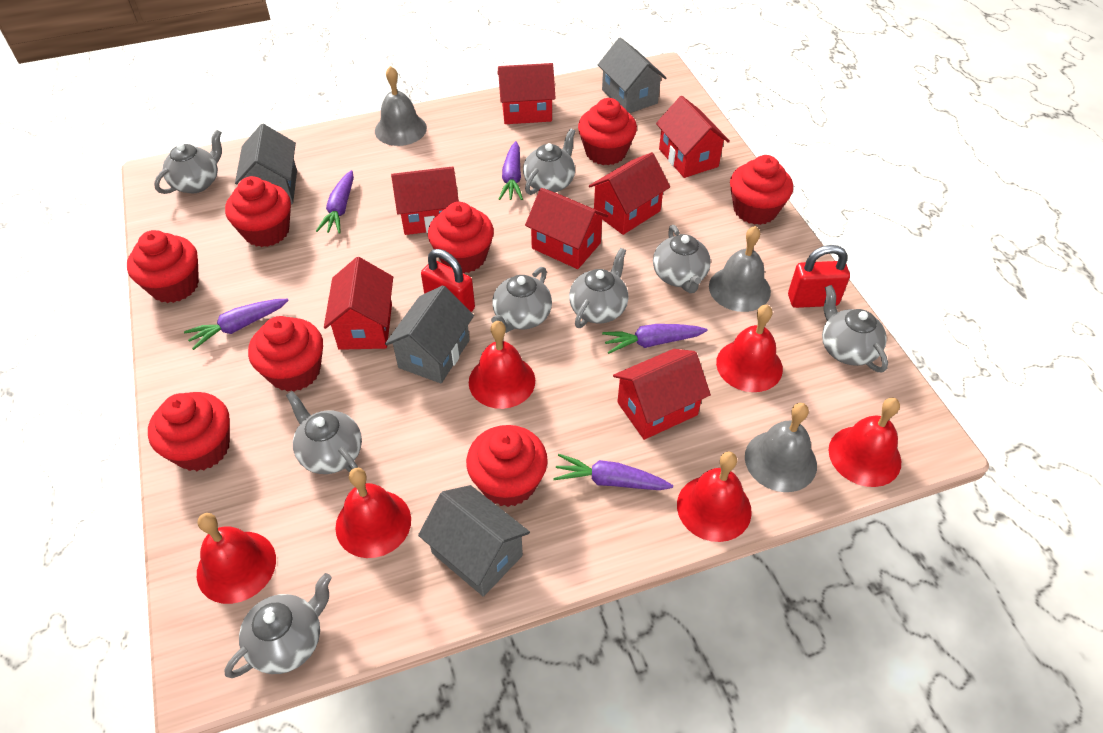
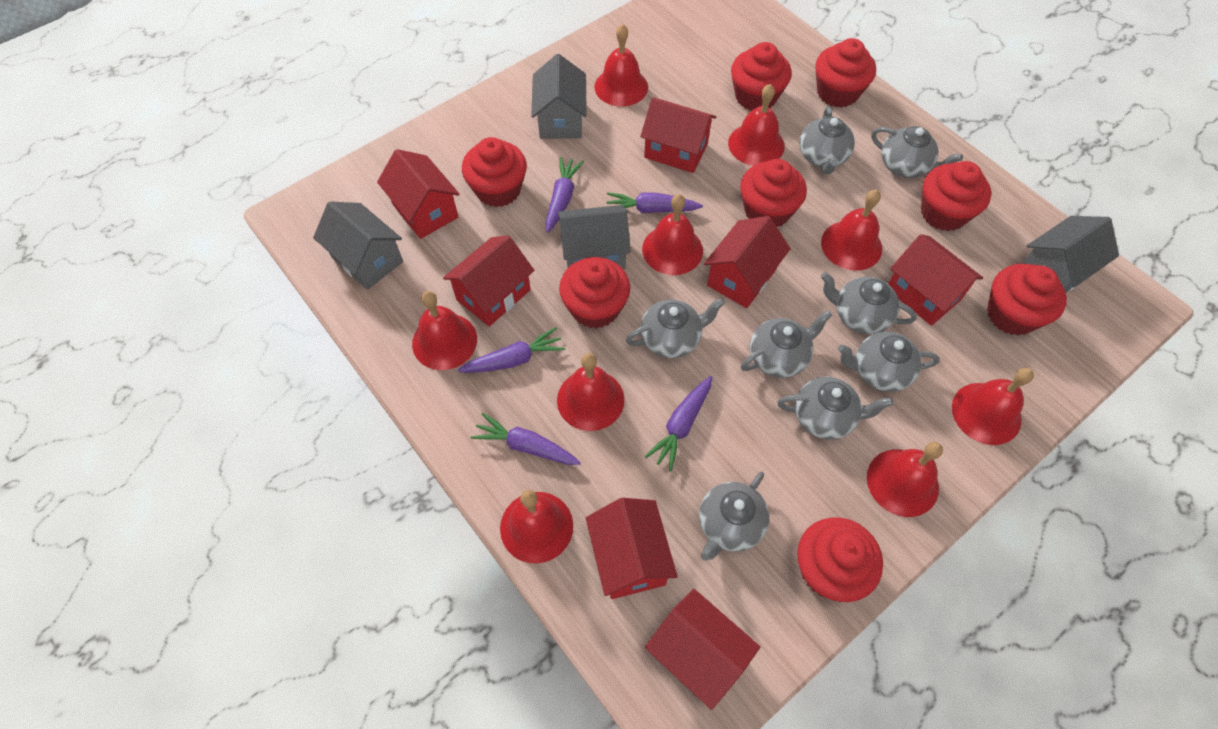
grey bell: 3 -> 0
red bell: 6 -> 9
red padlock: 2 -> 0

